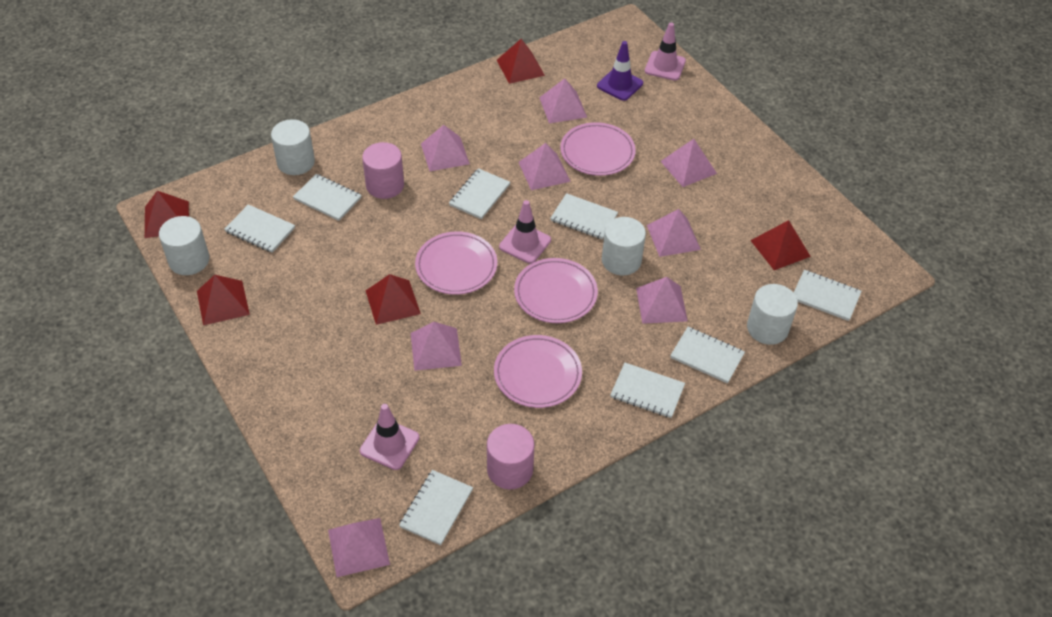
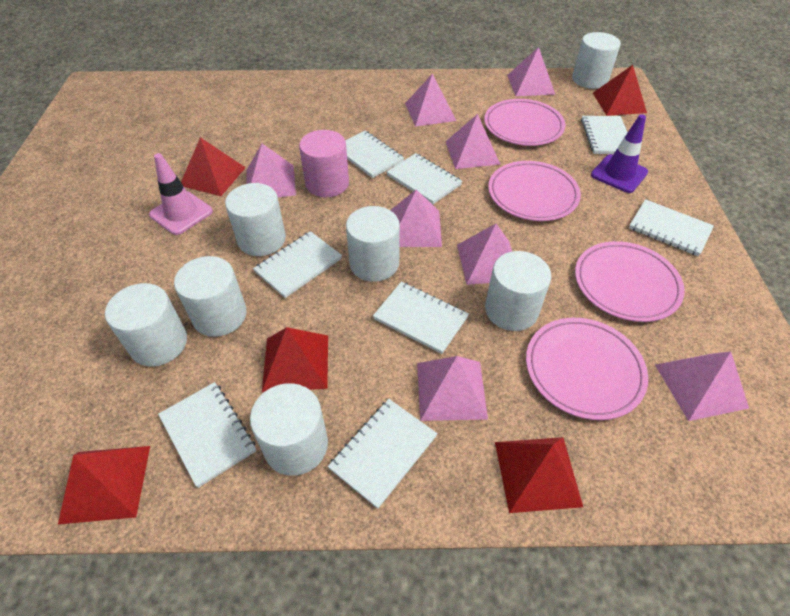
pink cylinder: 2 -> 1
pink traffic cone: 3 -> 1
white cylinder: 4 -> 7

